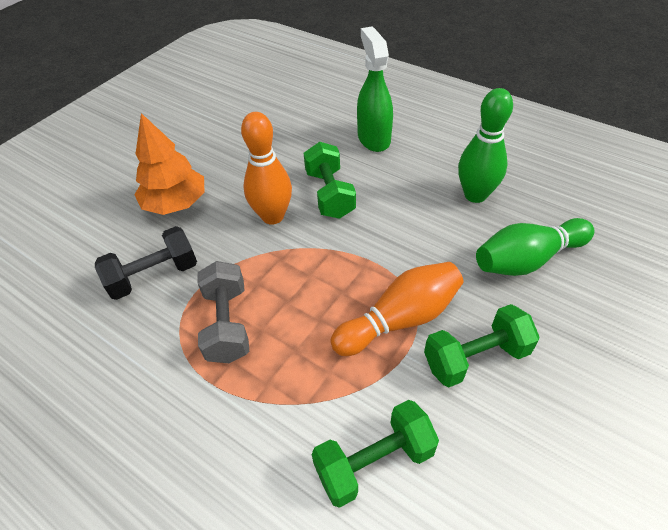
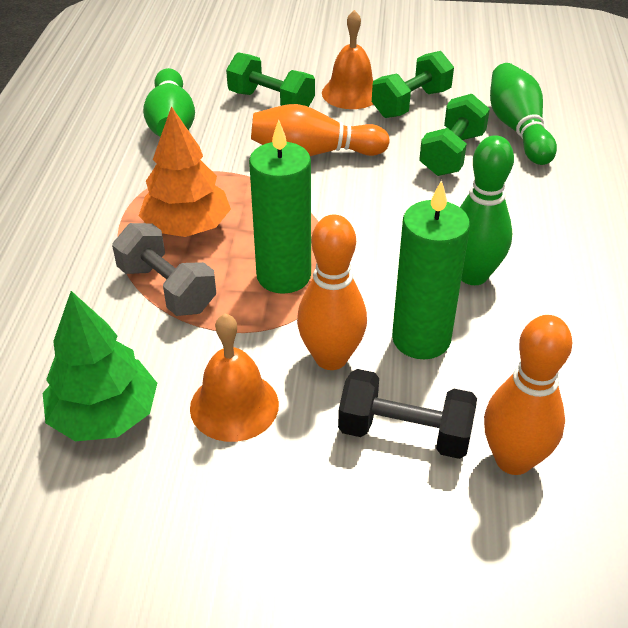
green bowling pin: 2 -> 3
green candle: 0 -> 2
green spray bottle: 1 -> 0
green tree: 0 -> 1
orange bell: 0 -> 2
orange bowling pin: 2 -> 3

